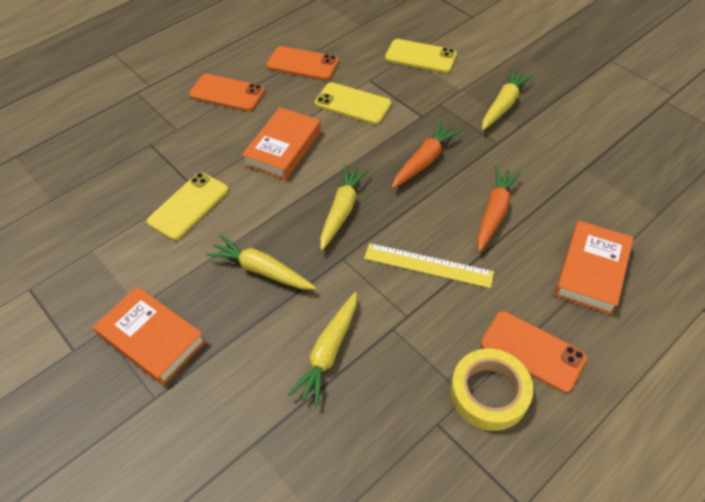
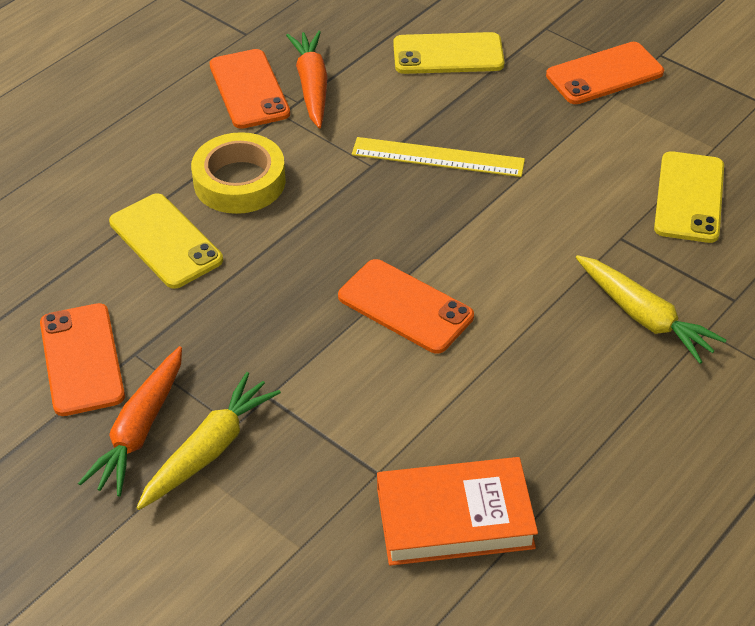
orange book: 3 -> 1
orange phone: 3 -> 4
yellow carrot: 4 -> 2

